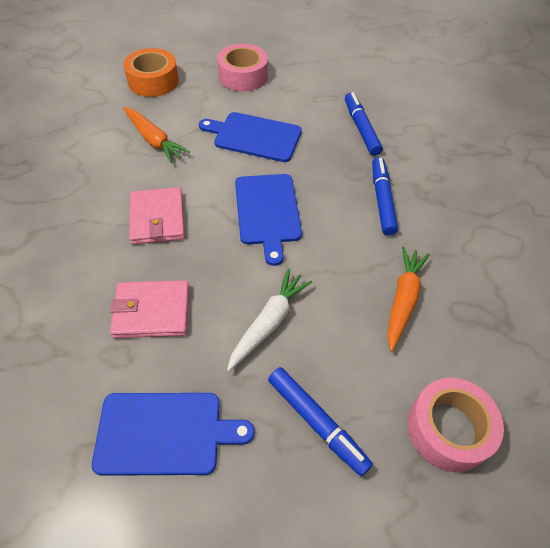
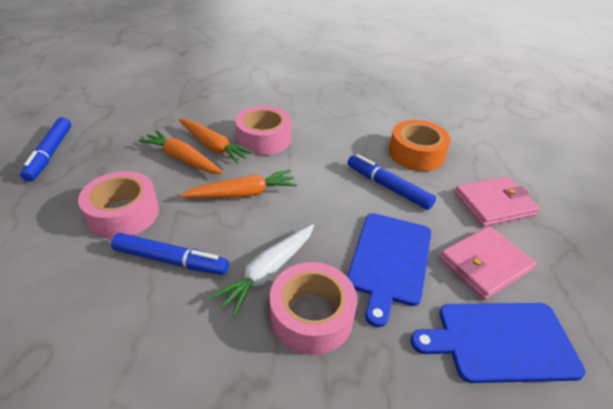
blue cutting board: 3 -> 2
orange carrot: 2 -> 3
pink tape: 2 -> 3

